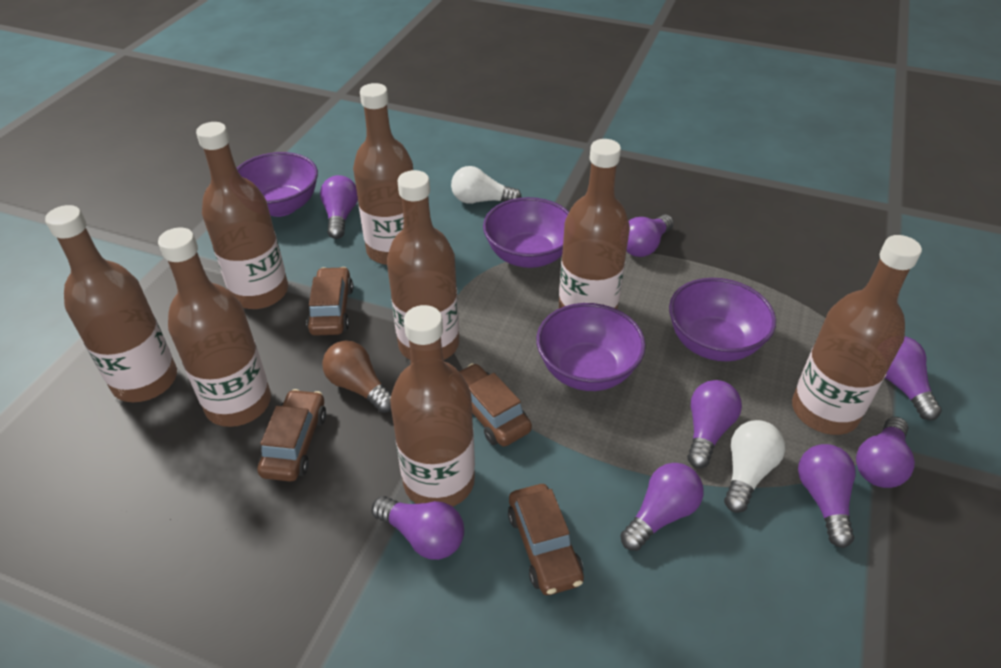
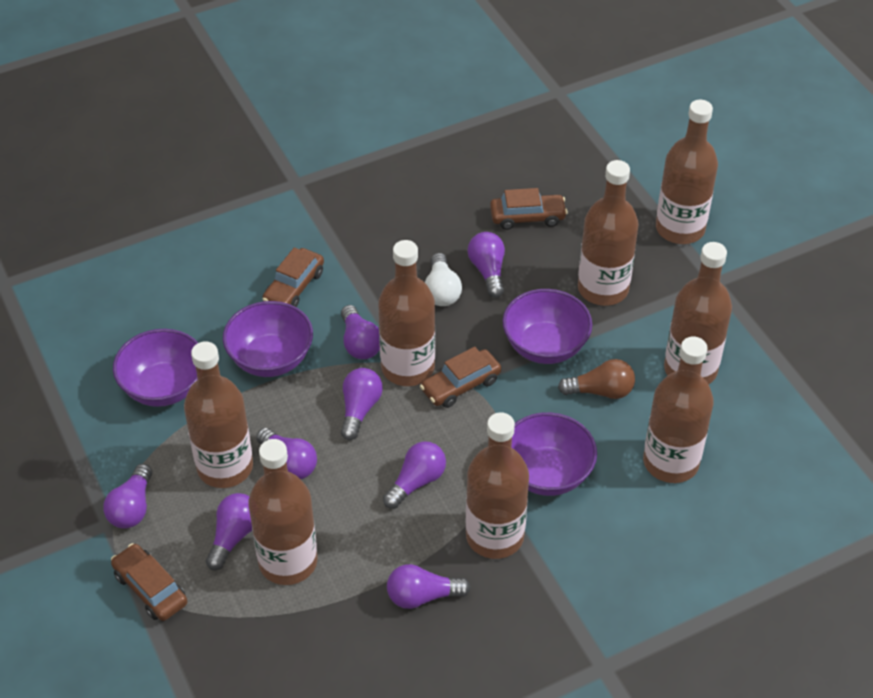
white light bulb: 2 -> 1

